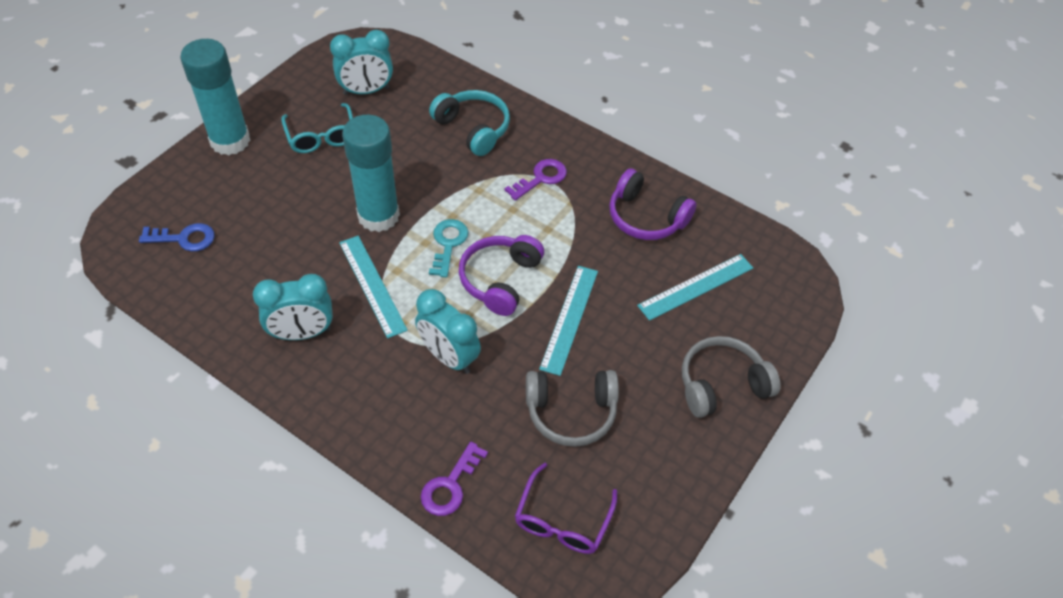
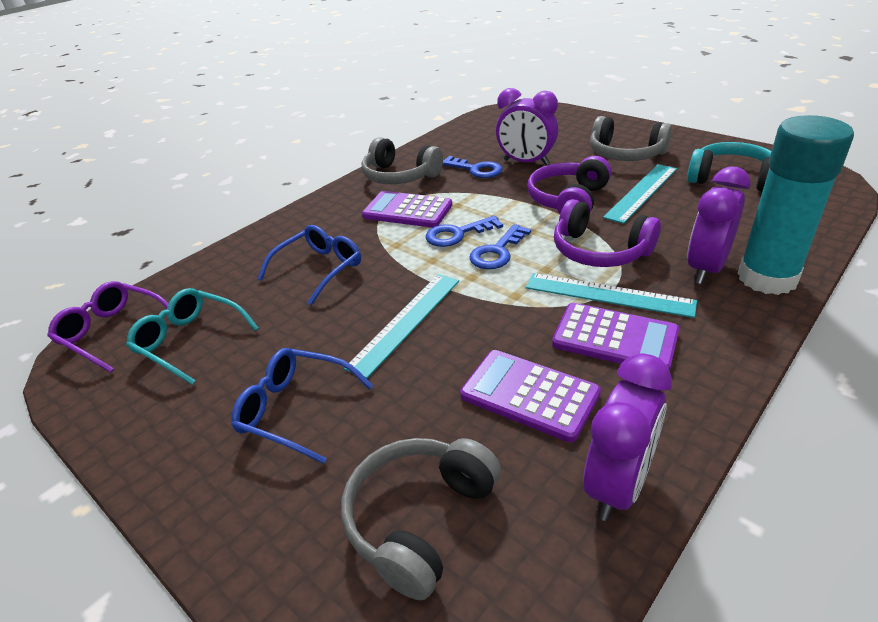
blue glasses: 0 -> 2
blue key: 1 -> 3
grey headphones: 2 -> 3
purple calculator: 0 -> 3
purple clock: 0 -> 3
purple key: 2 -> 0
turquoise clock: 3 -> 0
turquoise glue stick: 2 -> 1
turquoise key: 1 -> 0

